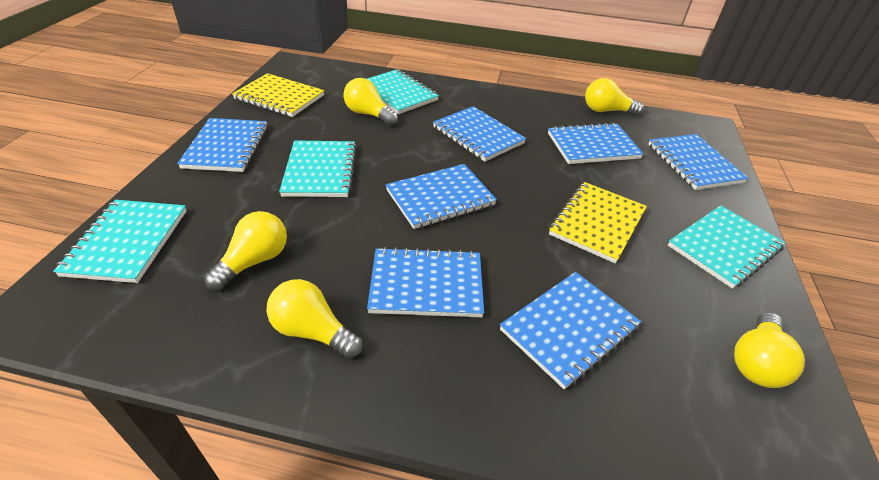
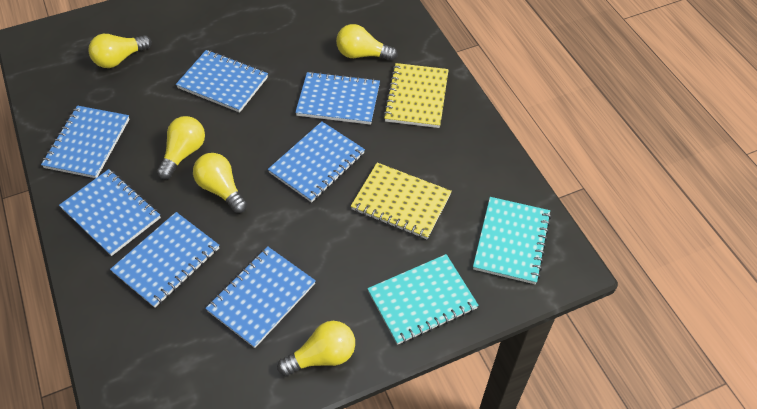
turquoise notebook: 4 -> 2

